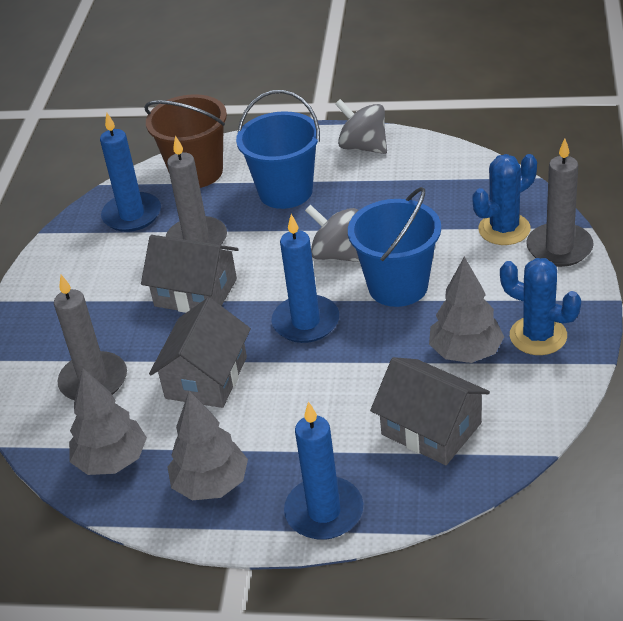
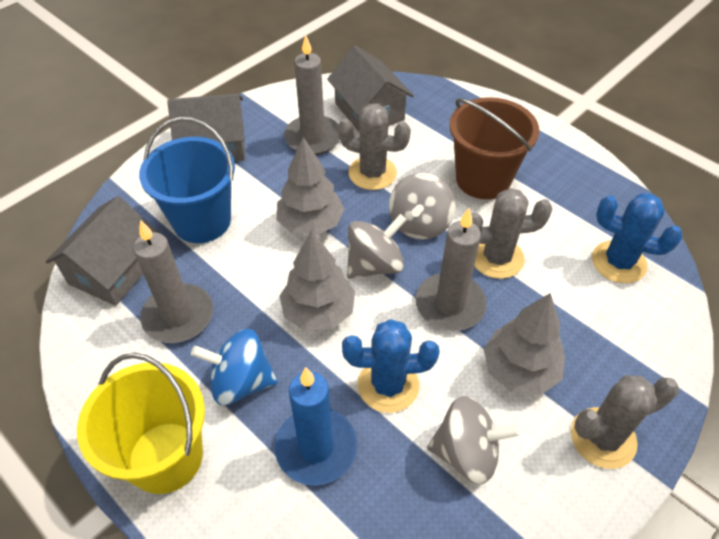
blue bucket: 2 -> 1
blue candle: 3 -> 1
blue spinning top: 0 -> 1
grey cactus: 0 -> 3
grey spinning top: 2 -> 3
yellow bucket: 0 -> 1

